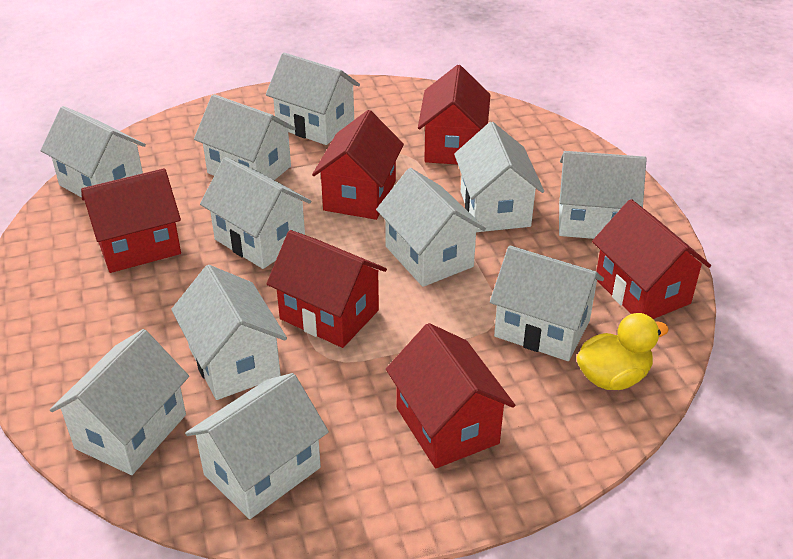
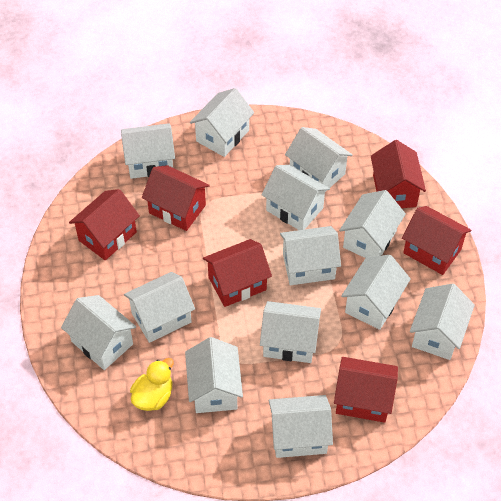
white house: 11 -> 13

